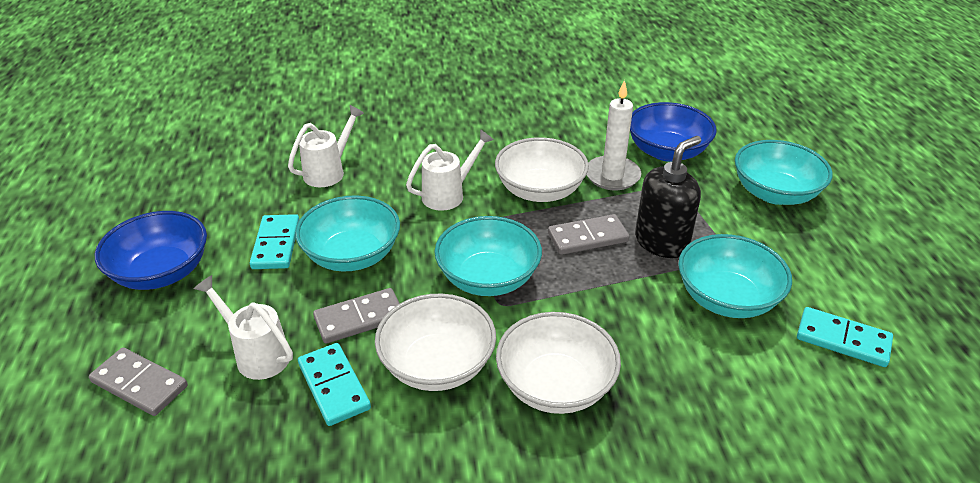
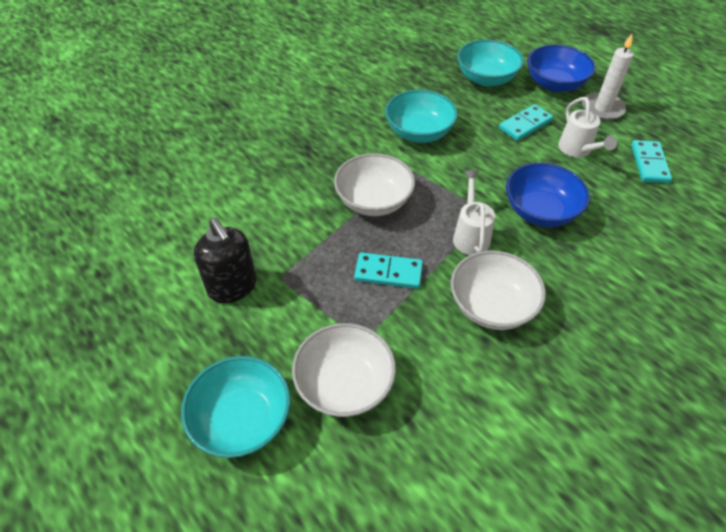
grey domino: 3 -> 0
turquoise bowl: 4 -> 3
white watering can: 3 -> 2

